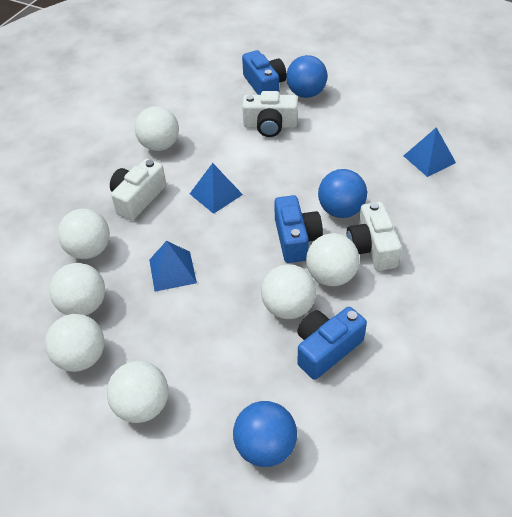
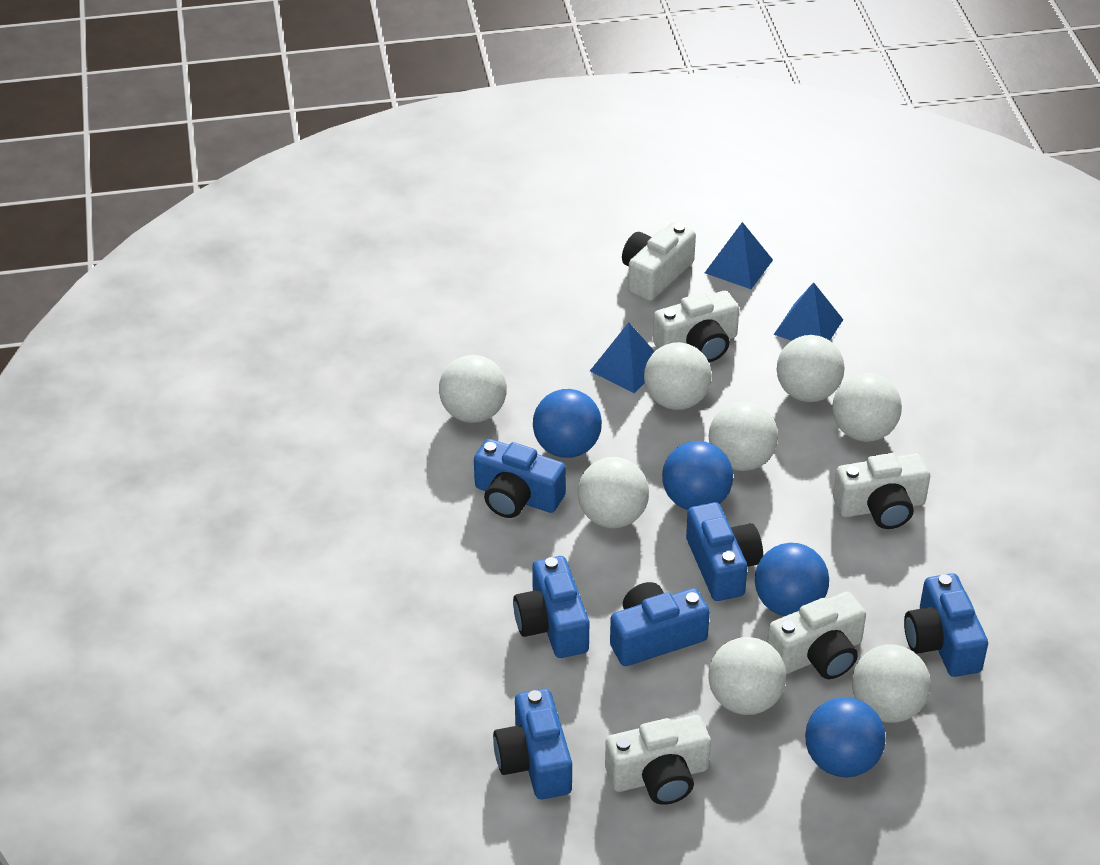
blue ball: 3 -> 4
blue camera: 3 -> 6
white ball: 7 -> 8
white camera: 3 -> 5

